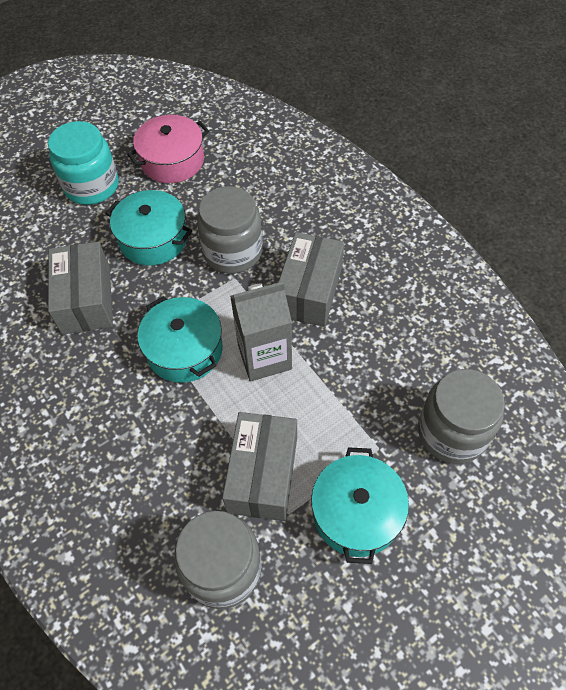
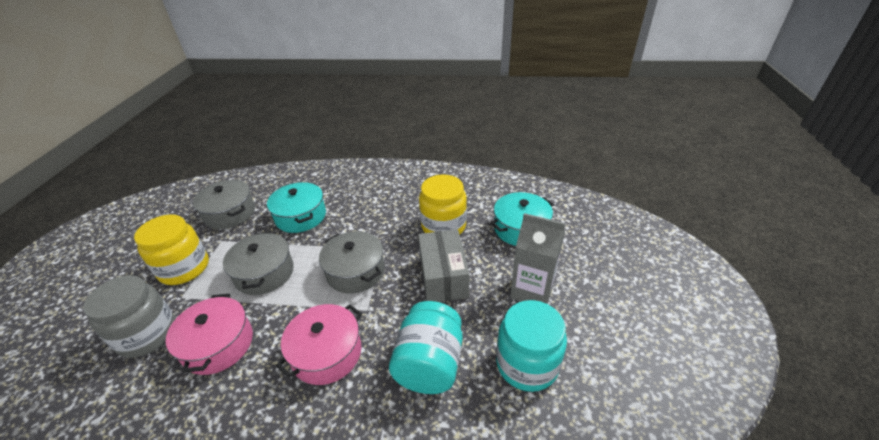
grey box: 3 -> 1
grey jar: 3 -> 1
grey pot: 0 -> 3
pink pot: 1 -> 2
turquoise jar: 1 -> 2
turquoise pot: 3 -> 2
yellow jar: 0 -> 2

